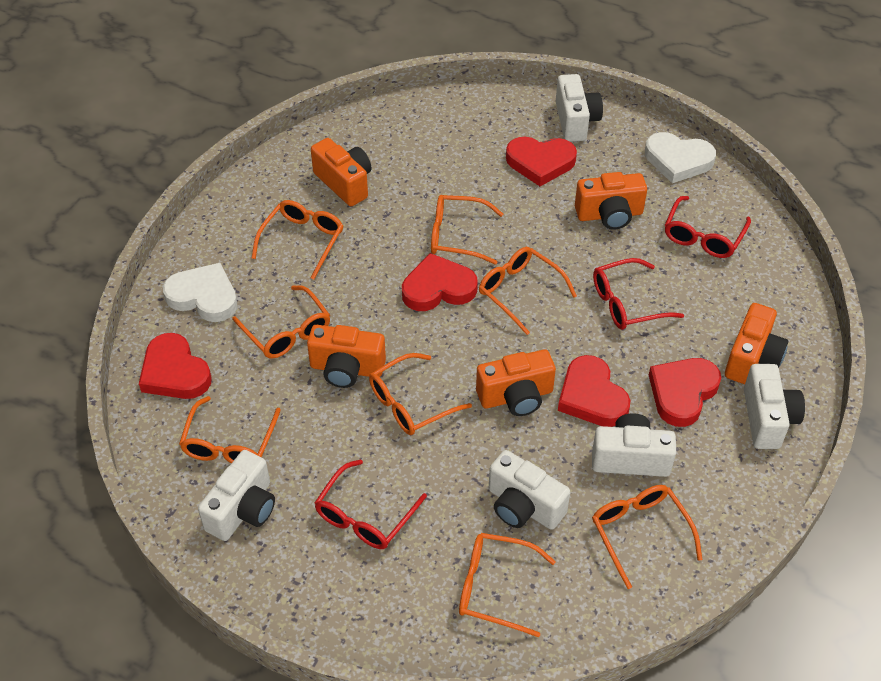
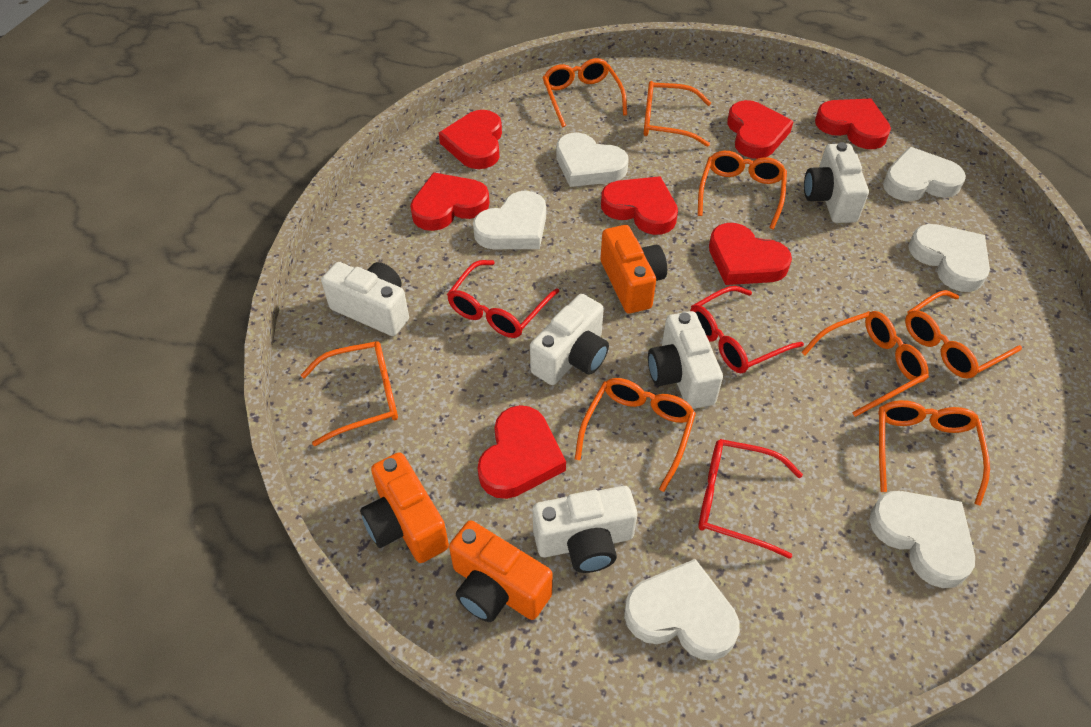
orange camera: 5 -> 3
red heart: 5 -> 7
white heart: 2 -> 6

